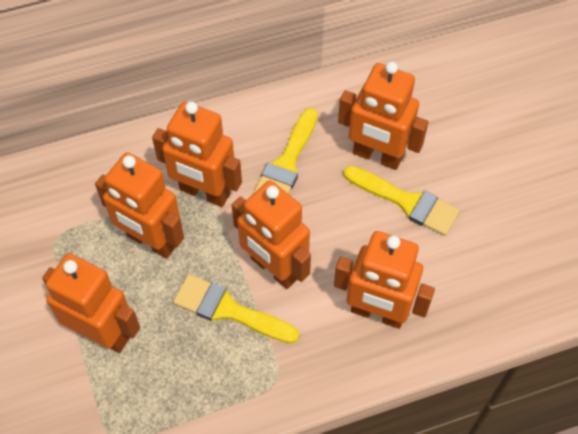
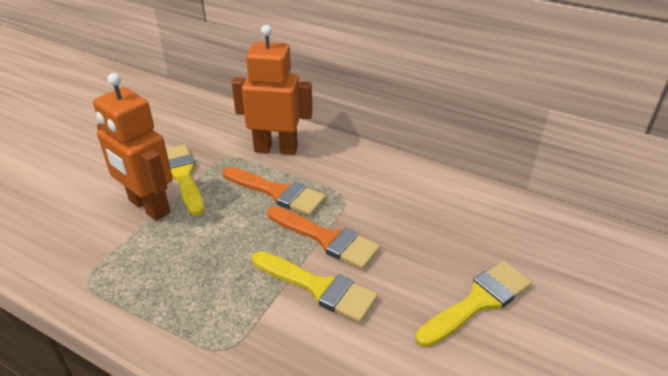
orange brush: 0 -> 2
orange robot: 6 -> 2

